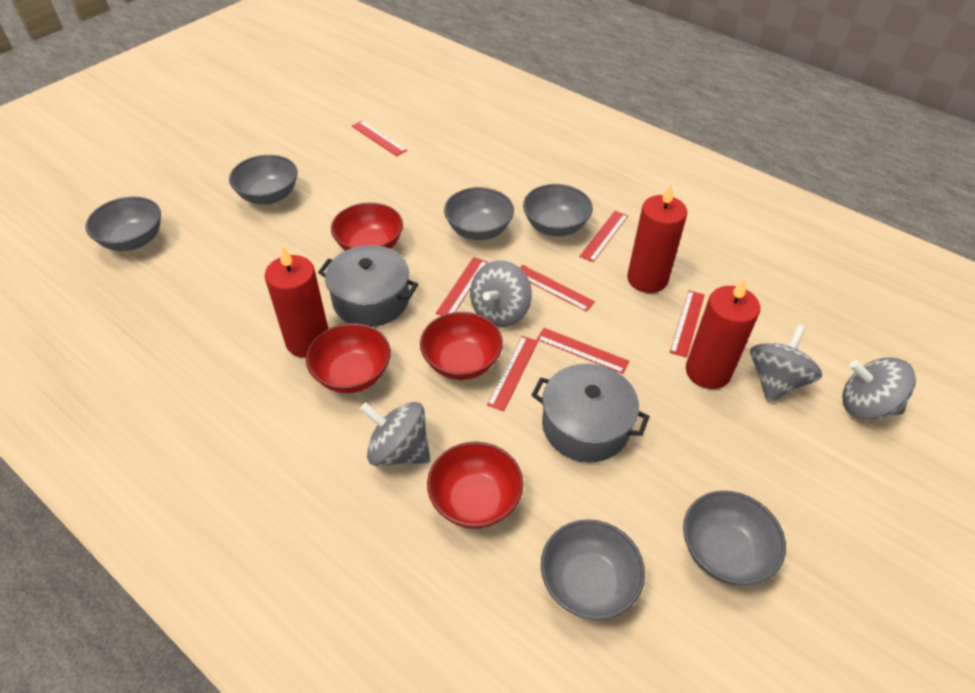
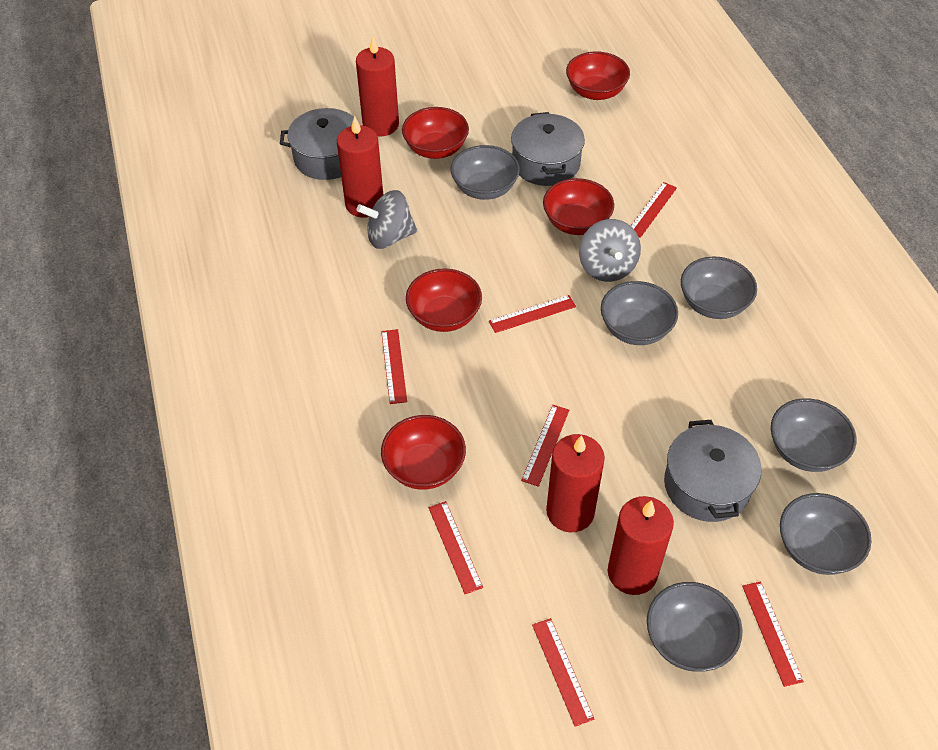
grey pot: 2 -> 3
grey spinning top: 4 -> 2
red bowl: 4 -> 5
red candle: 3 -> 4

